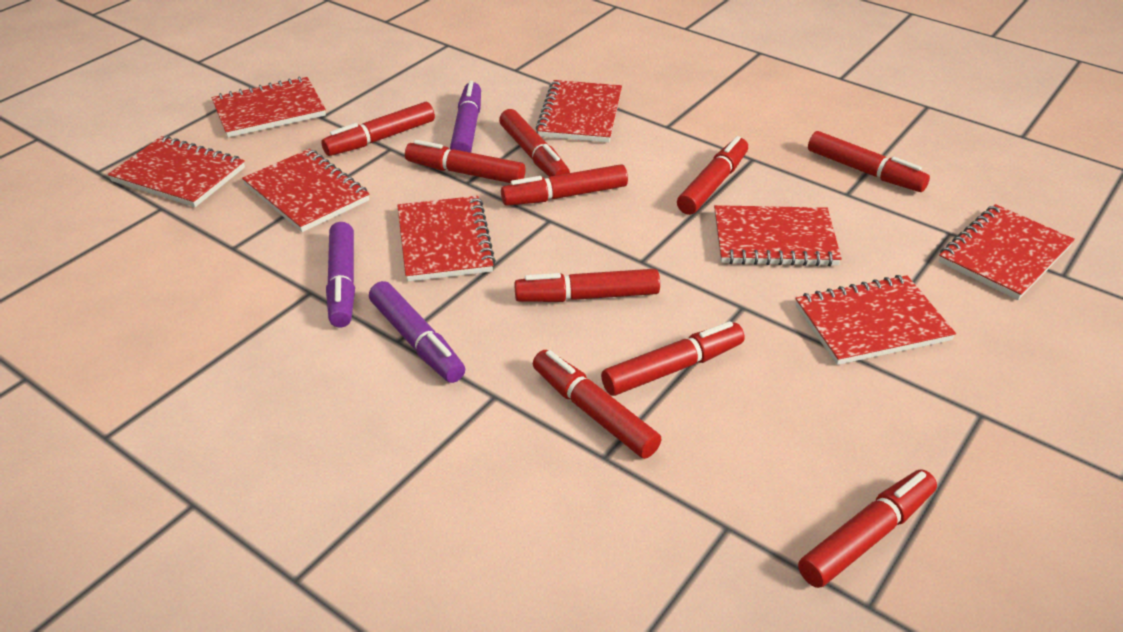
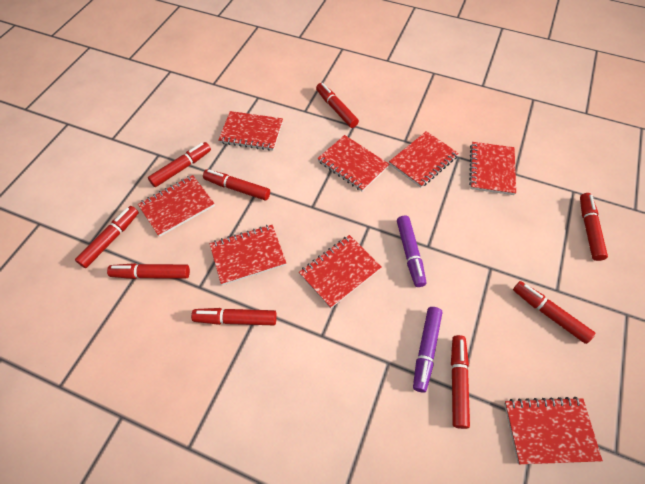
purple marker: 3 -> 2
red marker: 10 -> 9

